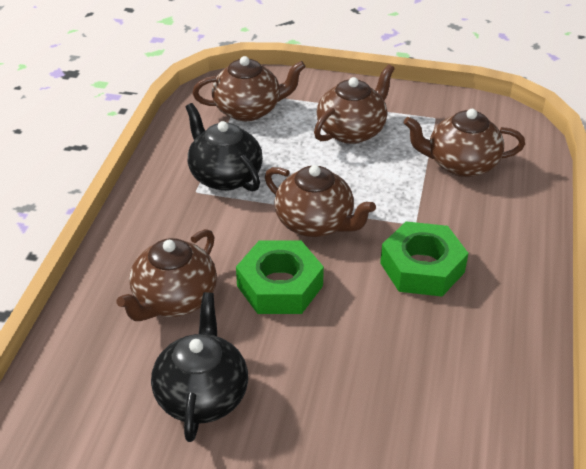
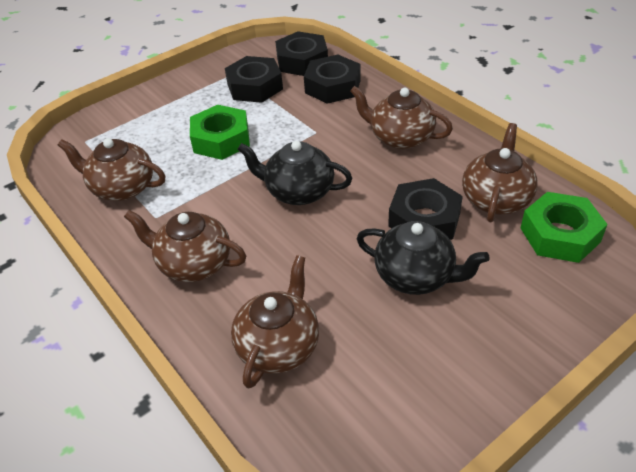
black nut: 0 -> 4

